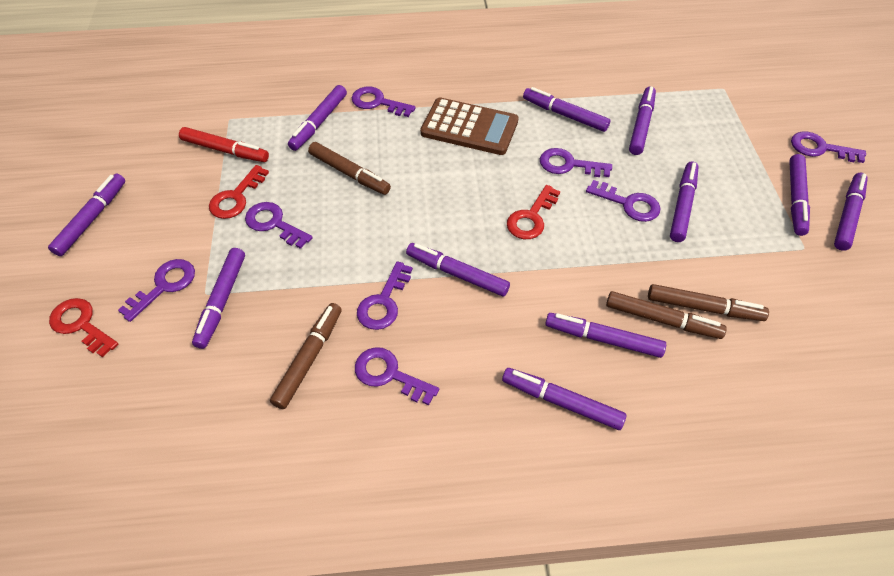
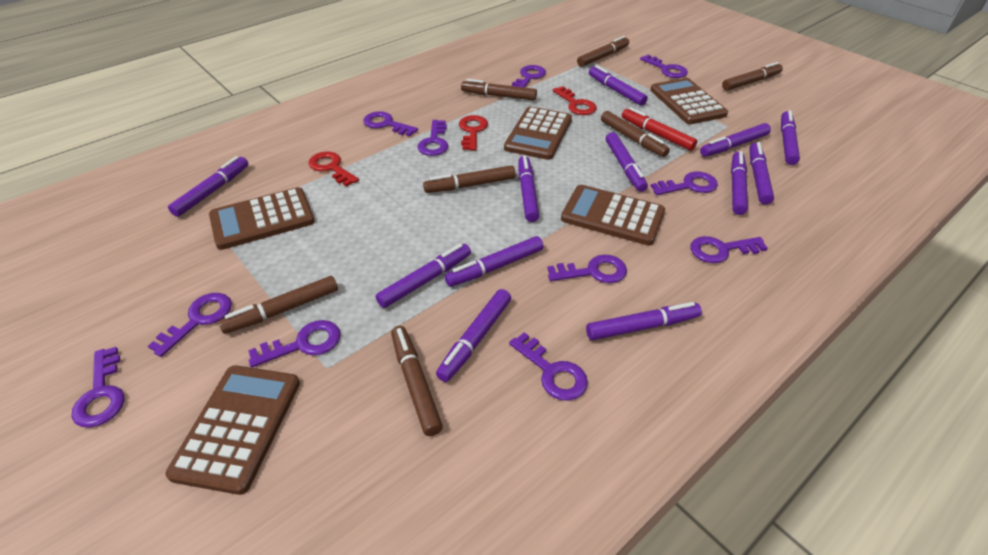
brown calculator: 1 -> 5
brown marker: 4 -> 7
purple key: 8 -> 11
purple marker: 11 -> 12

